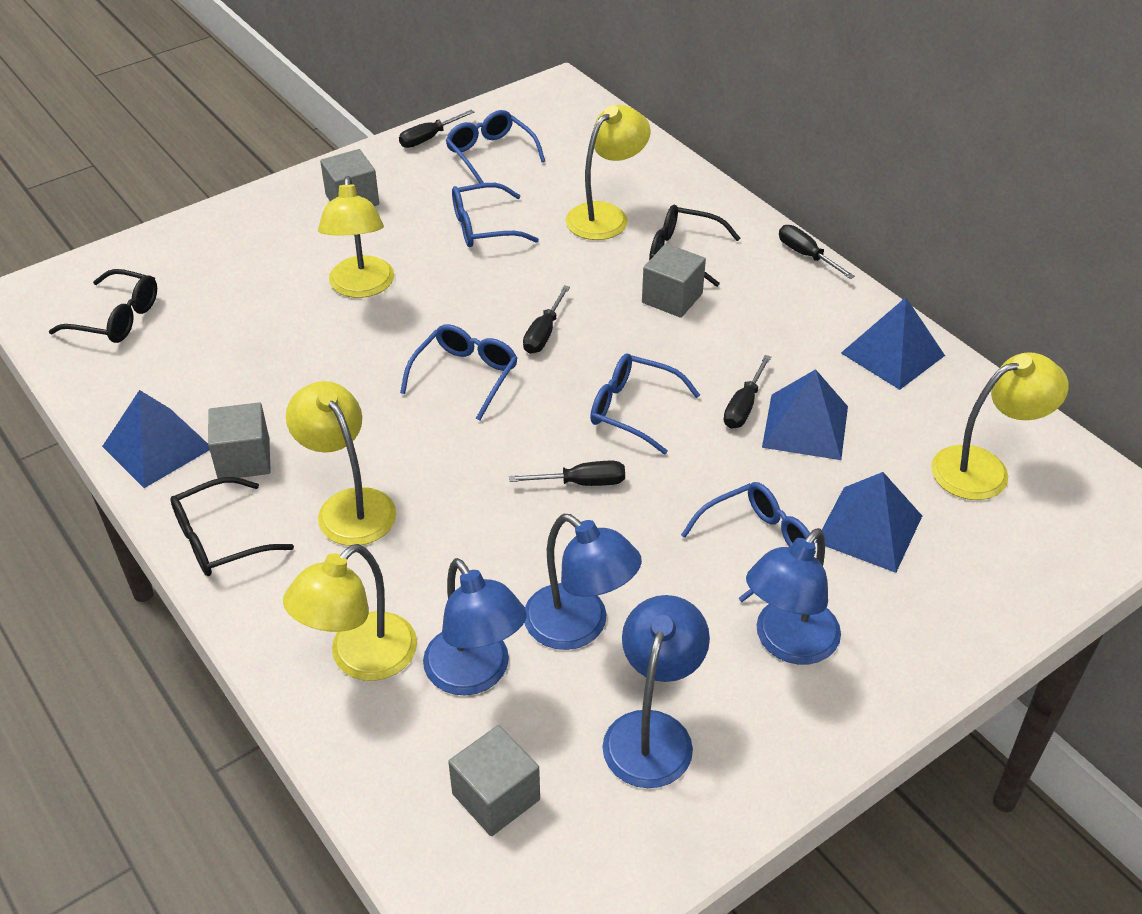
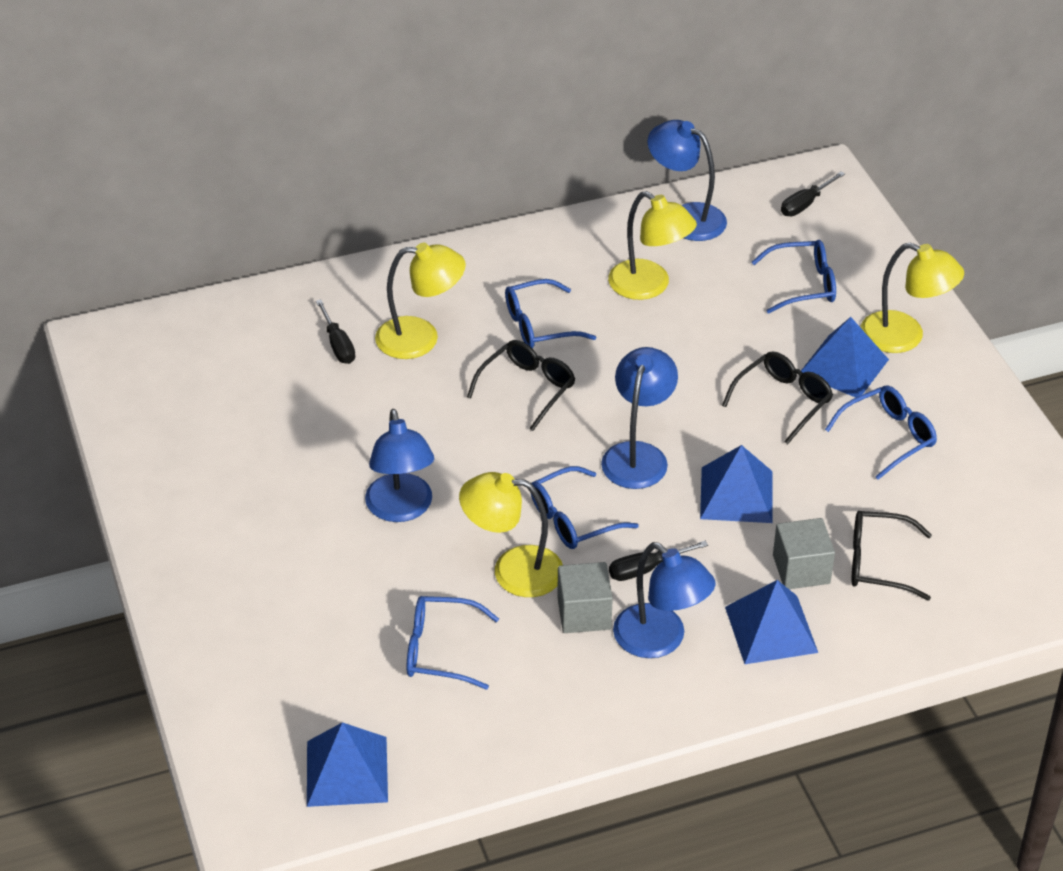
black screwdriver: 5 -> 3
grey cube: 4 -> 2
yellow lamp: 5 -> 4

